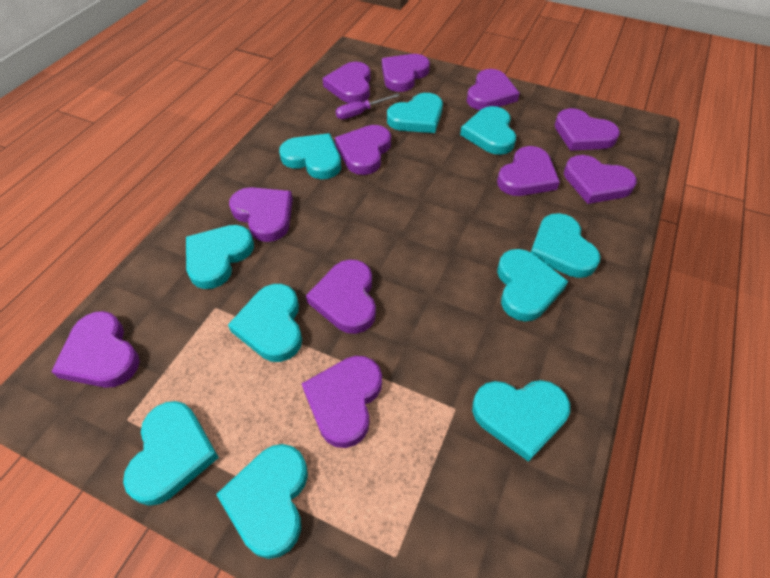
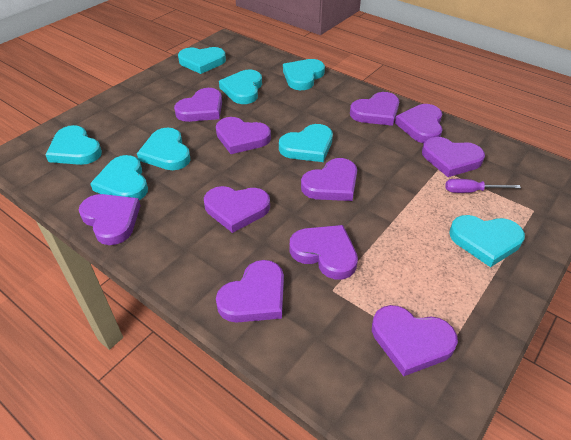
turquoise heart: 10 -> 8

